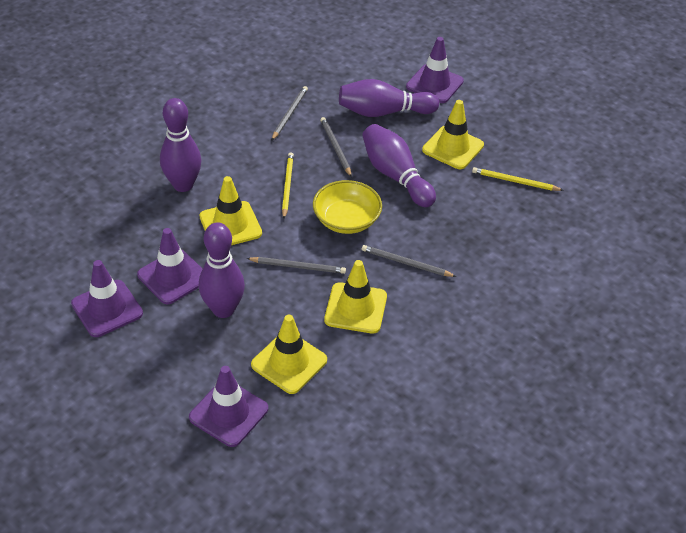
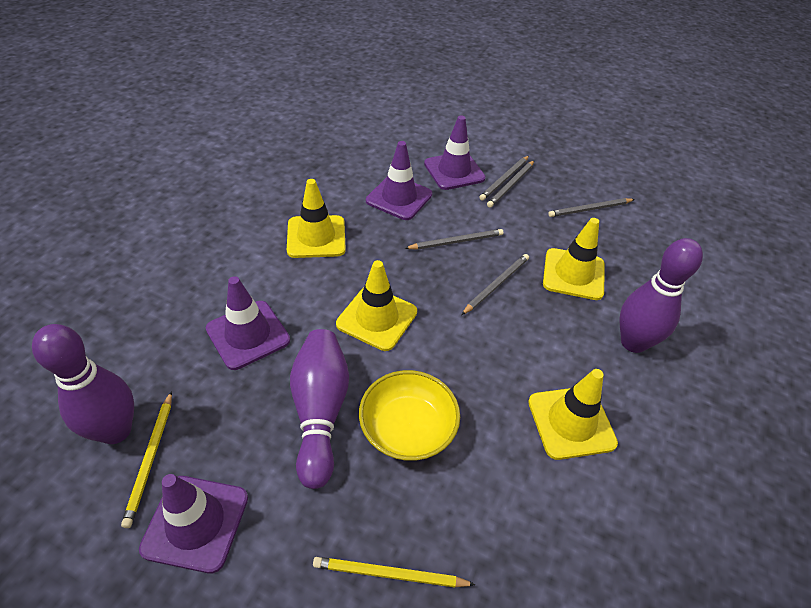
grey pencil: 4 -> 5
purple bowling pin: 4 -> 3

